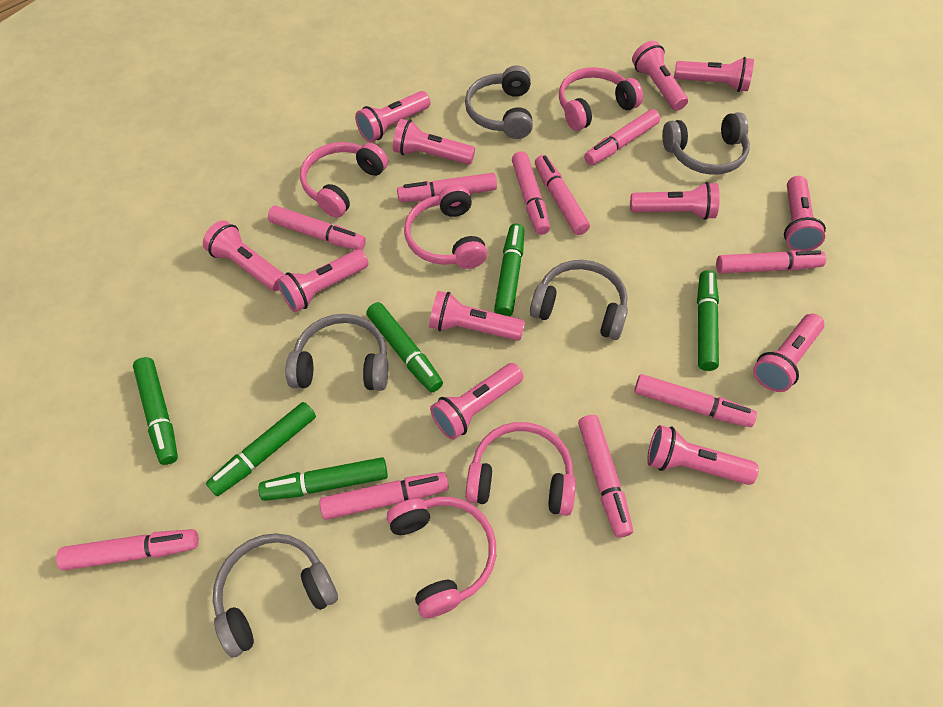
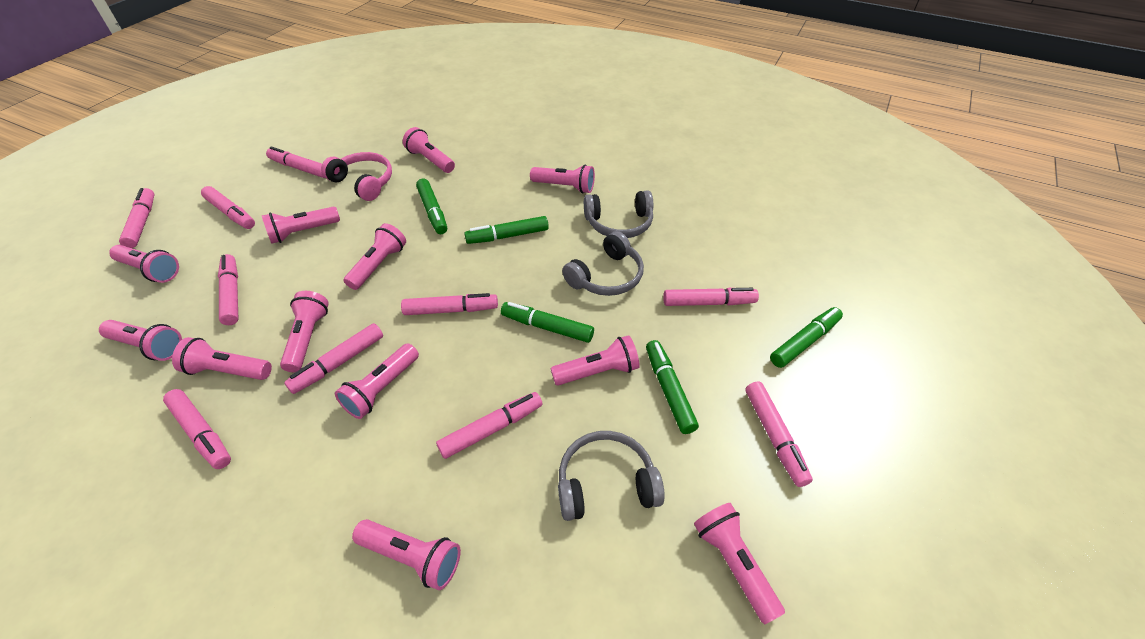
green marker: 6 -> 5
grey headphones: 5 -> 3
pink headphones: 5 -> 1

